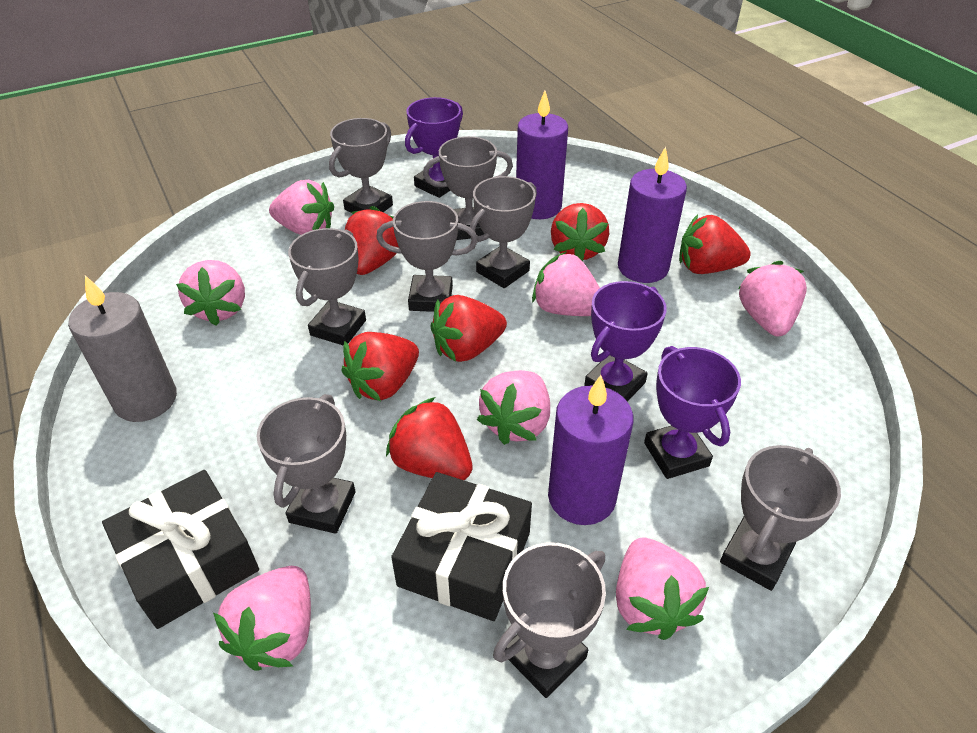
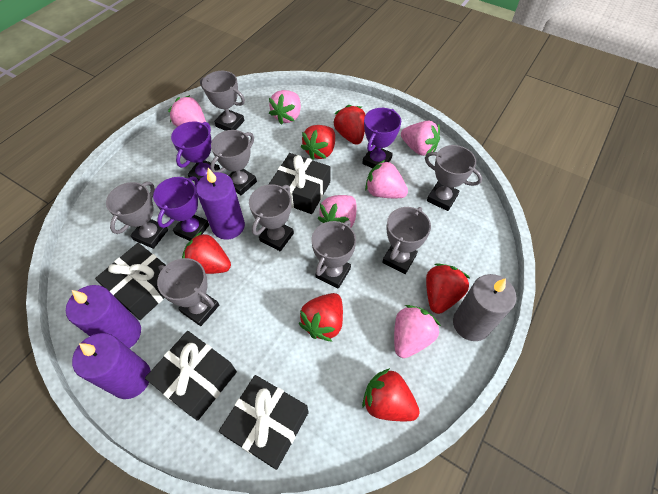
black gift: 2 -> 4
pink strawberry: 7 -> 6

